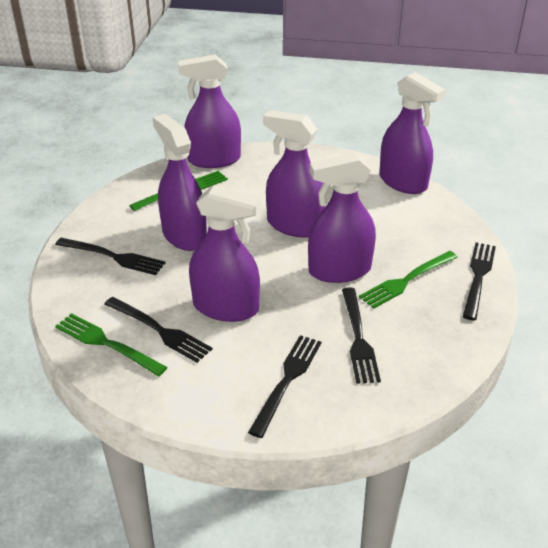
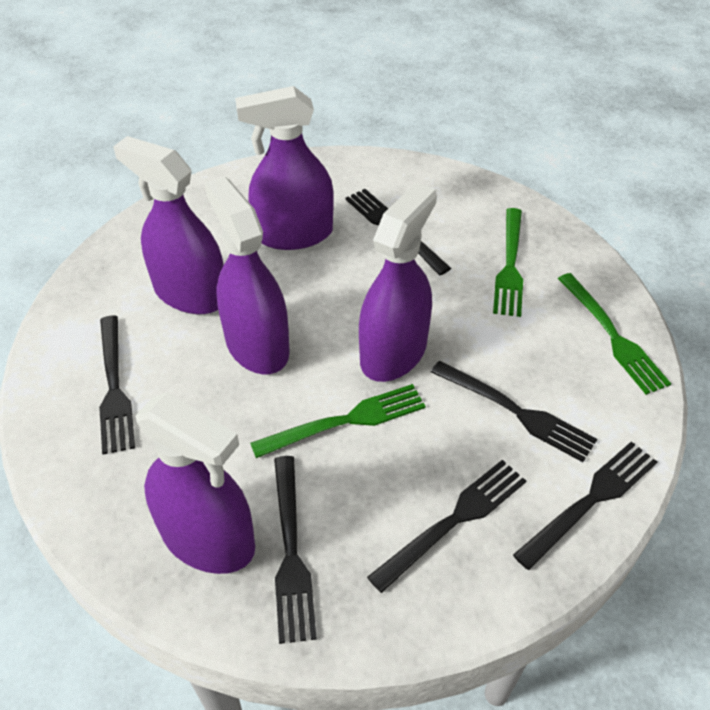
black fork: 5 -> 6
purple spray bottle: 6 -> 5

